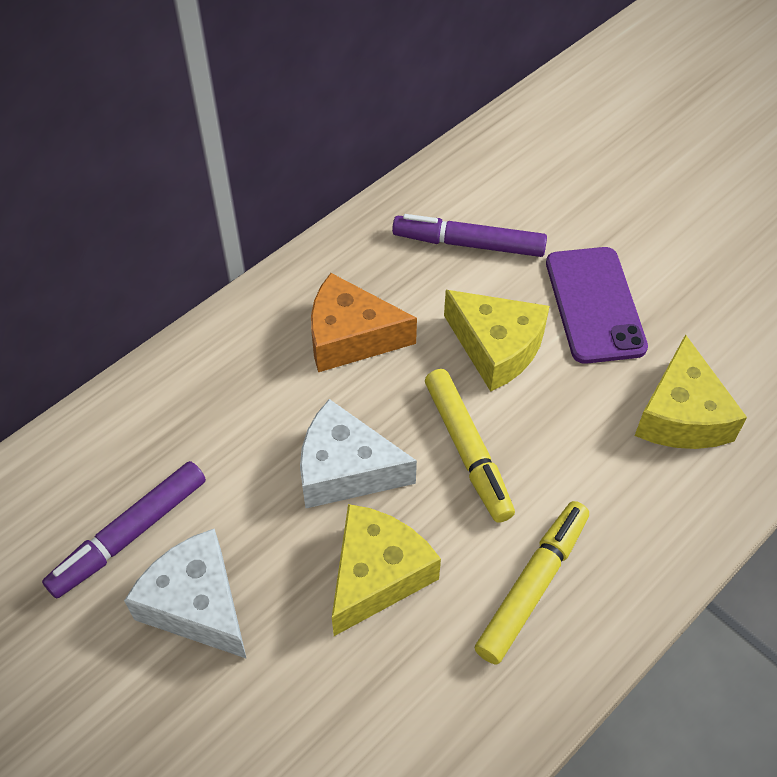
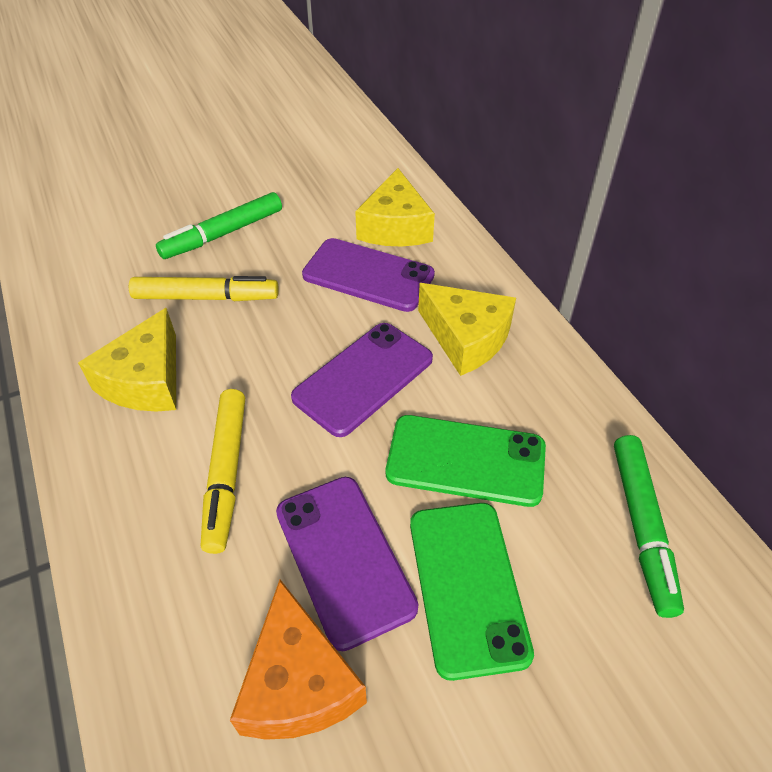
green marker: 0 -> 2
green phone: 0 -> 2
purple marker: 2 -> 0
purple phone: 1 -> 3
white cheese: 2 -> 0

